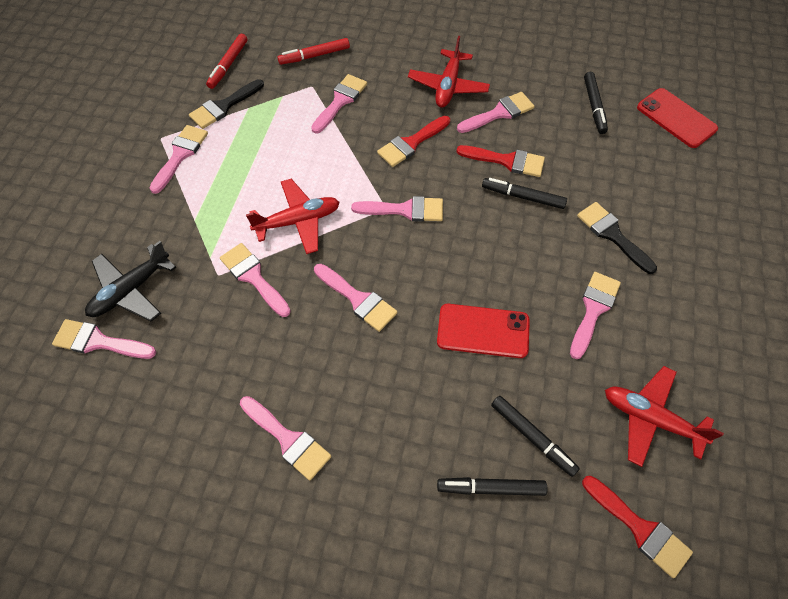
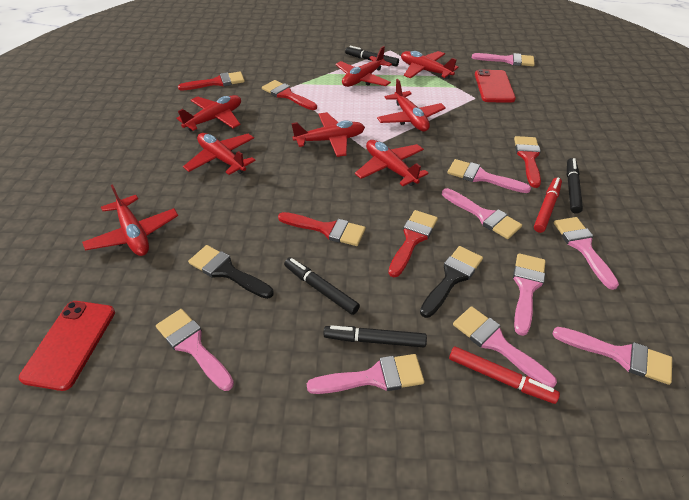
black plane: 1 -> 0
red brush: 3 -> 5
red plane: 3 -> 8

